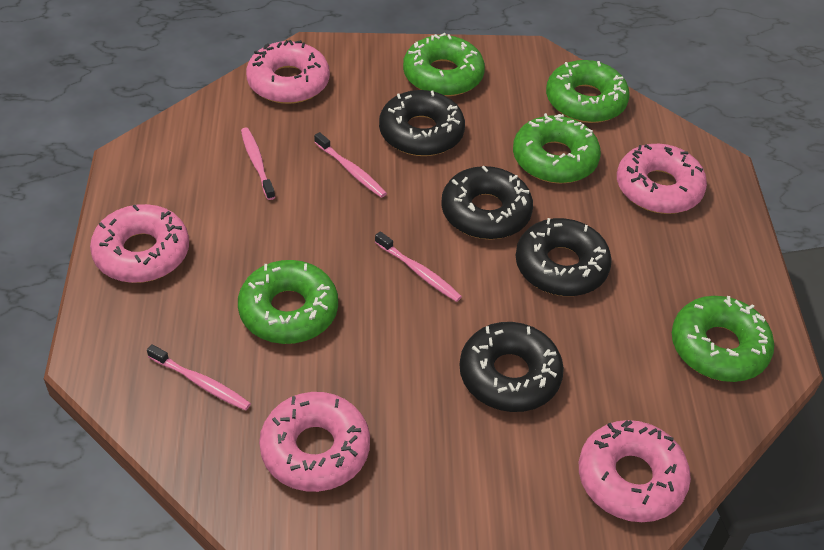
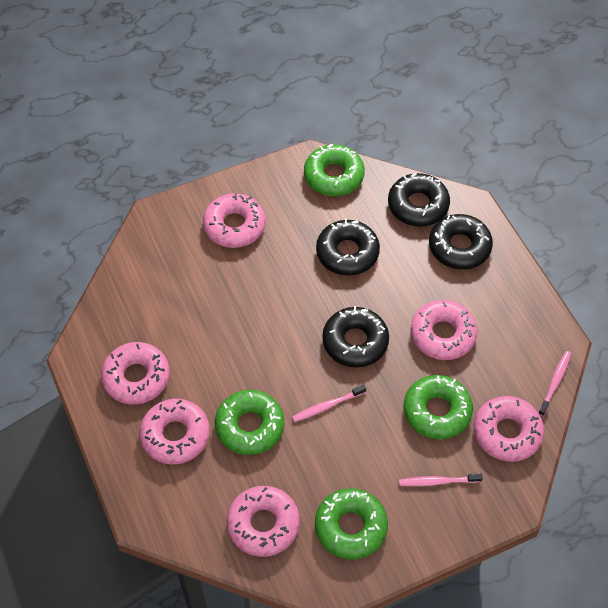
green donut: 5 -> 4
pink donut: 5 -> 6
pink toothbrush: 4 -> 3

